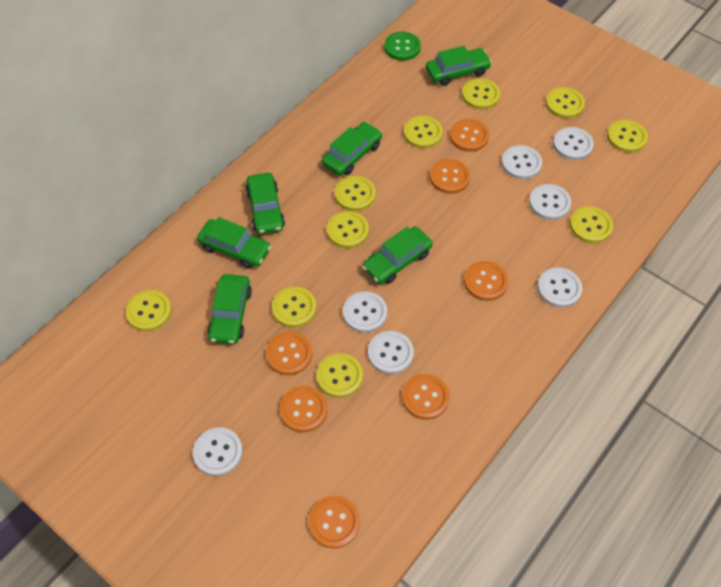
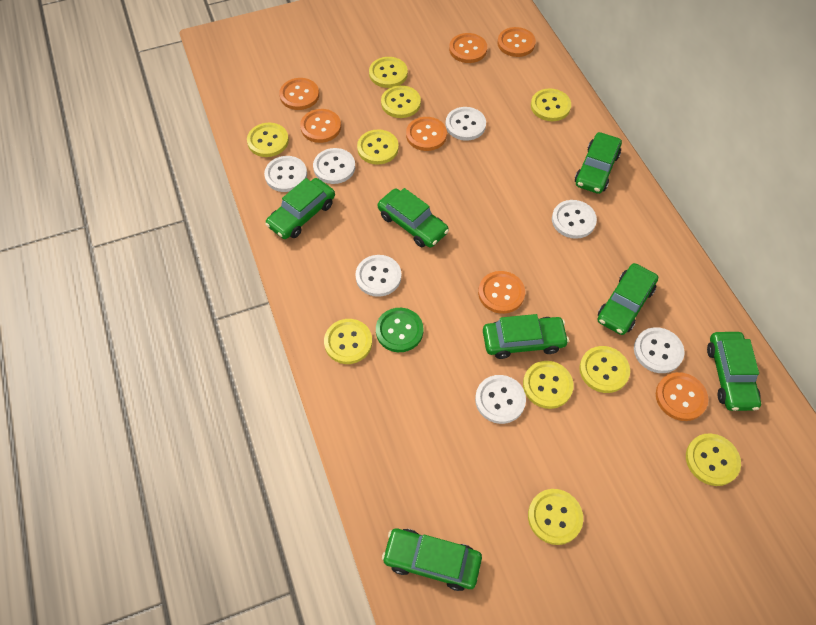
green car: 6 -> 7

